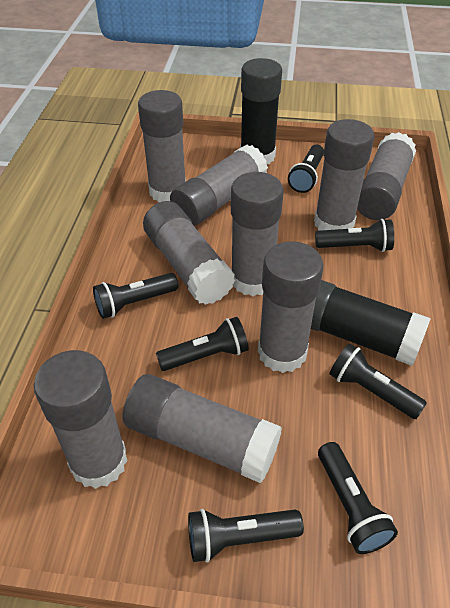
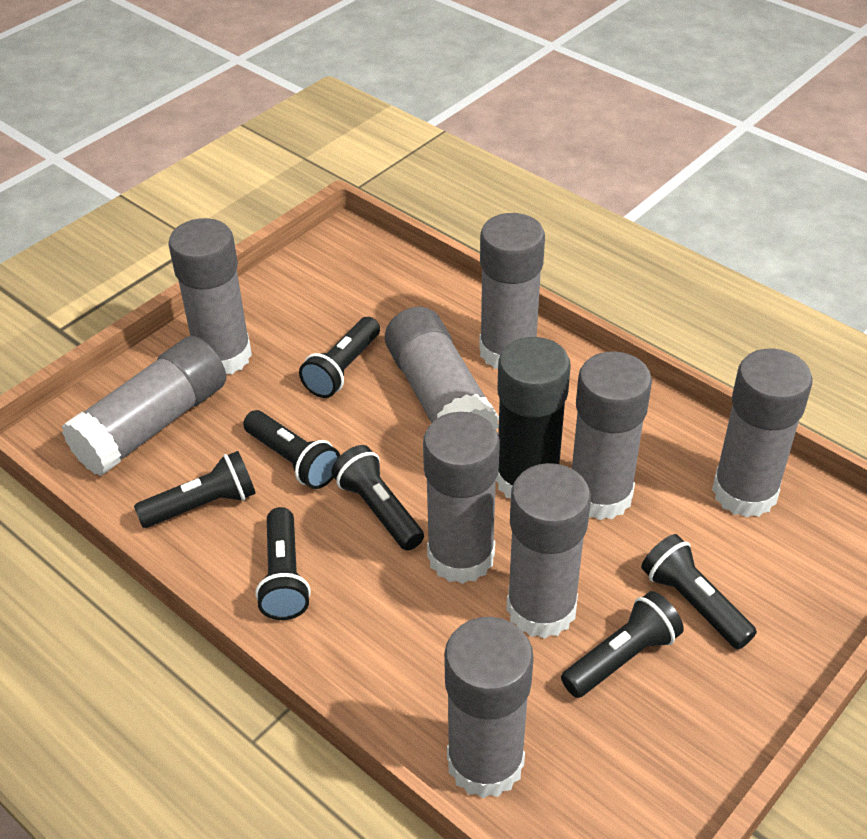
black glue stick: 2 -> 1

